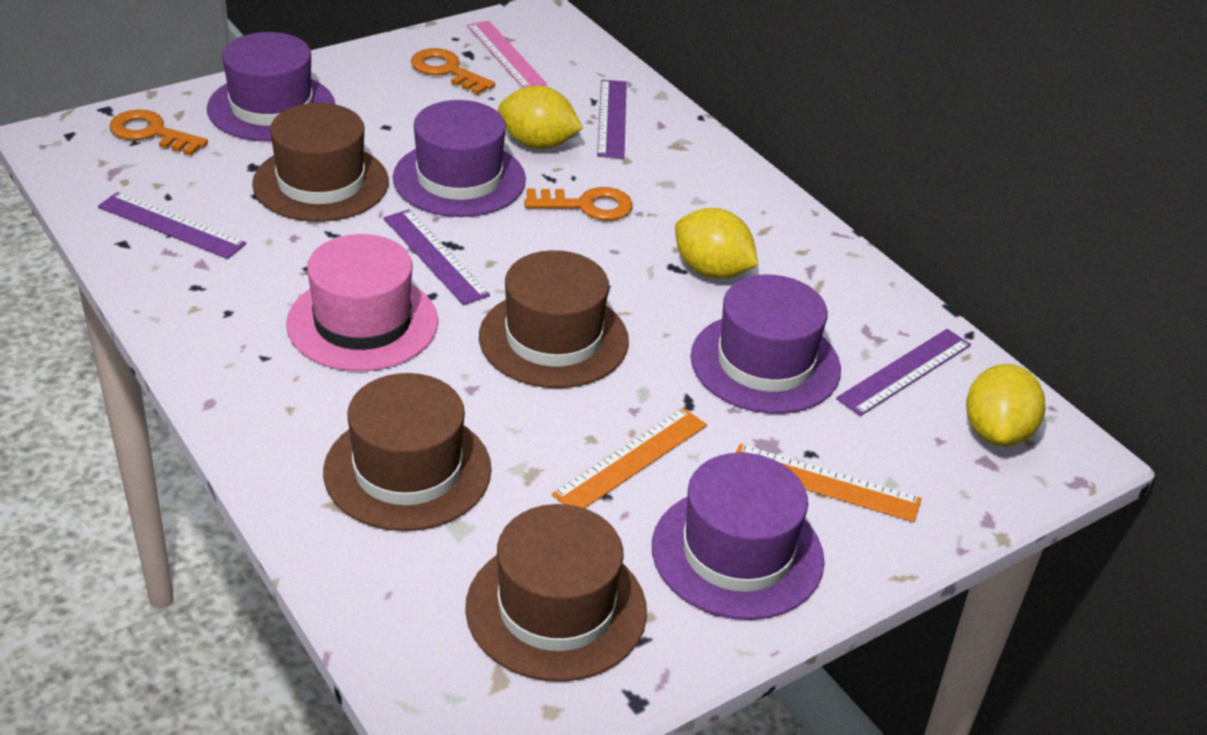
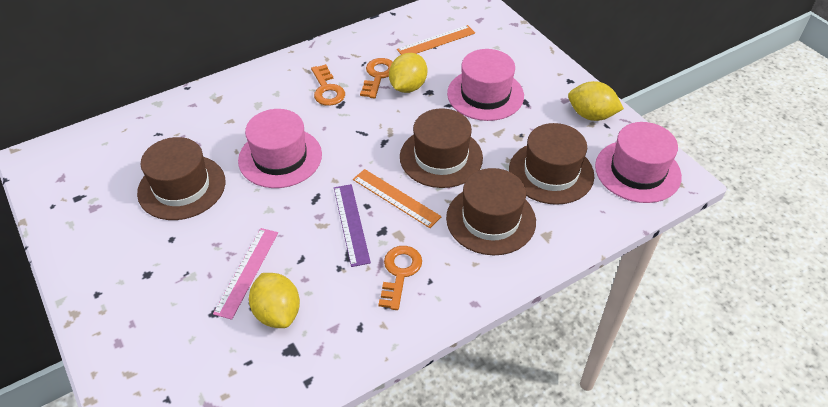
pink hat: 1 -> 3
purple hat: 4 -> 0
purple ruler: 4 -> 1

